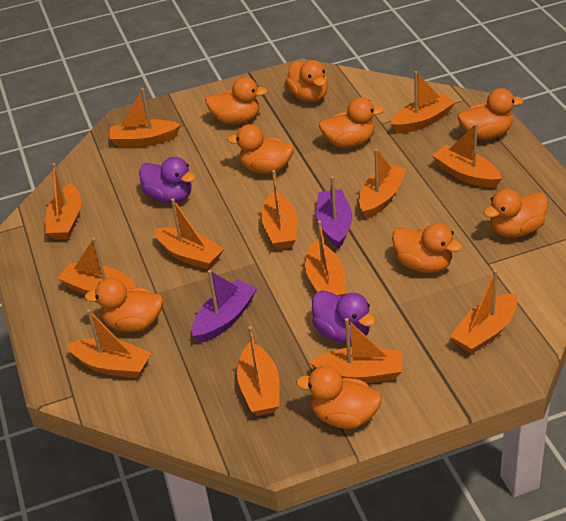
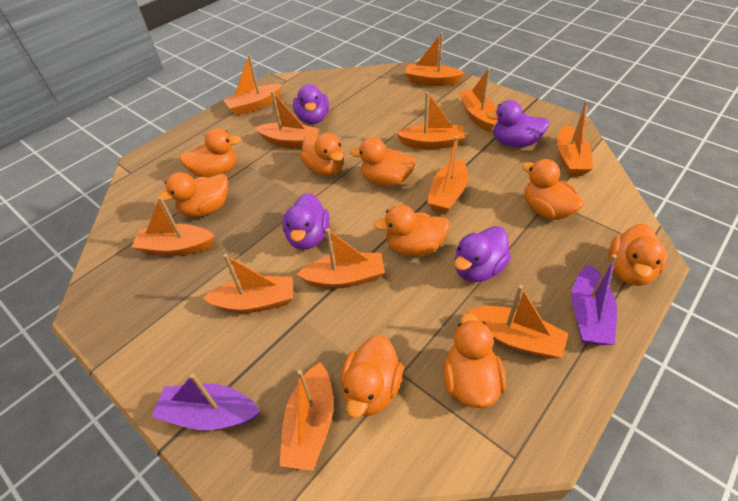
orange boat: 13 -> 12
purple duck: 2 -> 4

